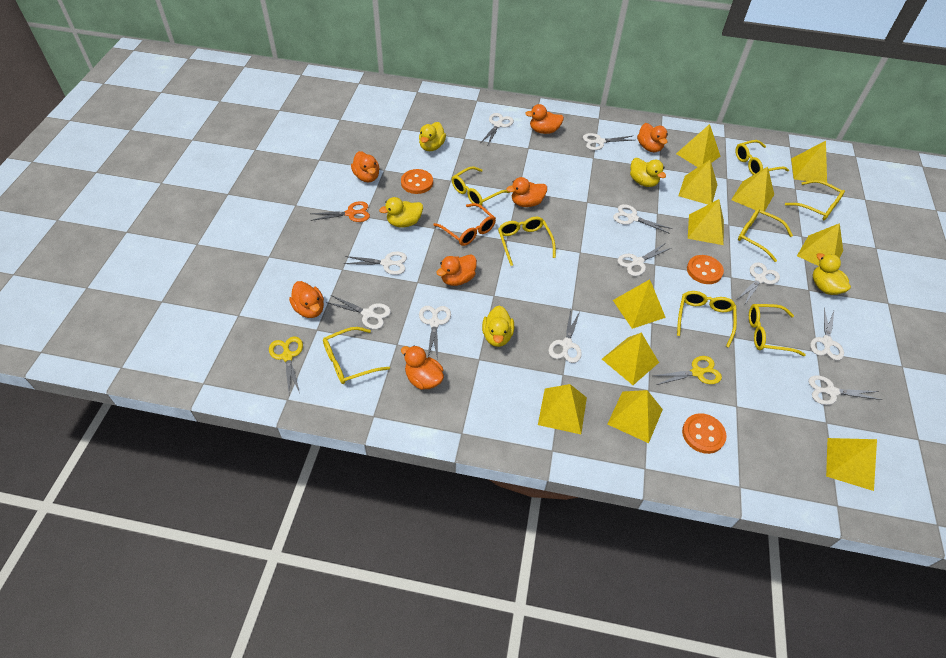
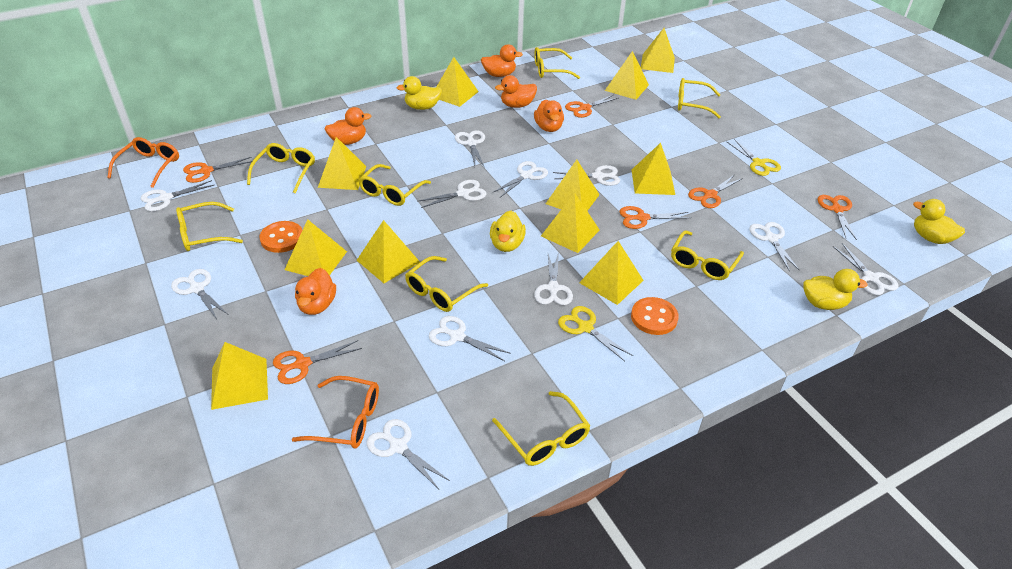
orange button: 3 -> 2
orange duck: 7 -> 5
orange glasses: 1 -> 2
orange scissors: 1 -> 6
yellow duck: 5 -> 4

